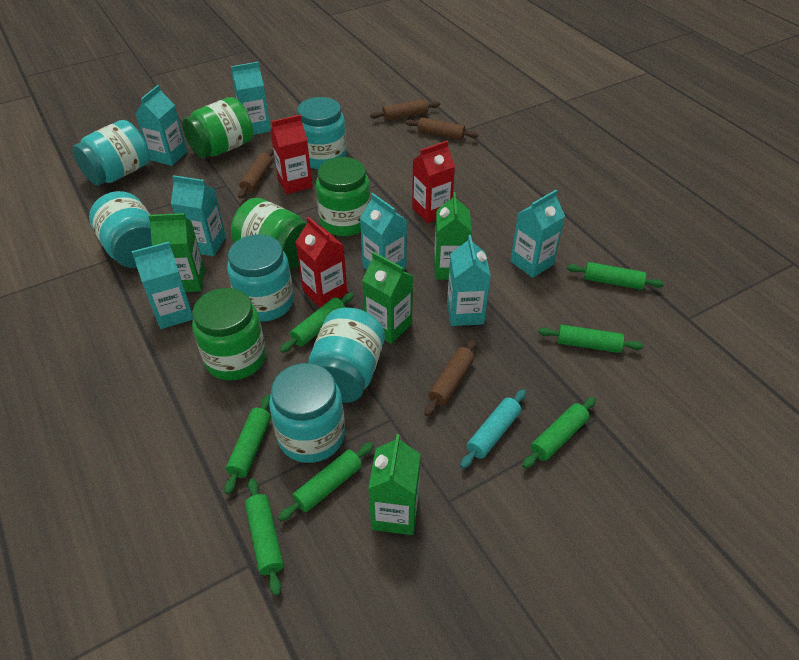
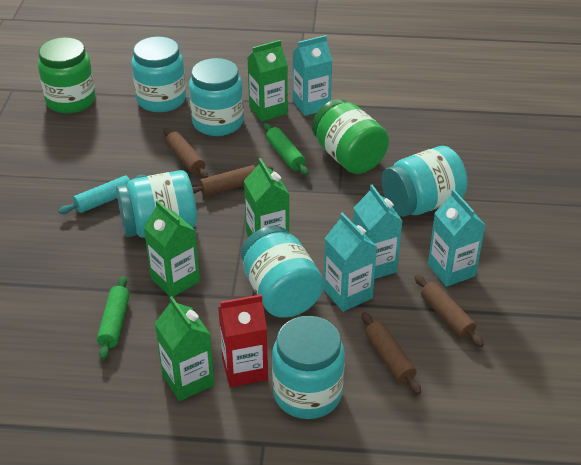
green jar: 4 -> 2
green rolling pin: 7 -> 2
red carton: 3 -> 1
turquoise carton: 7 -> 4

